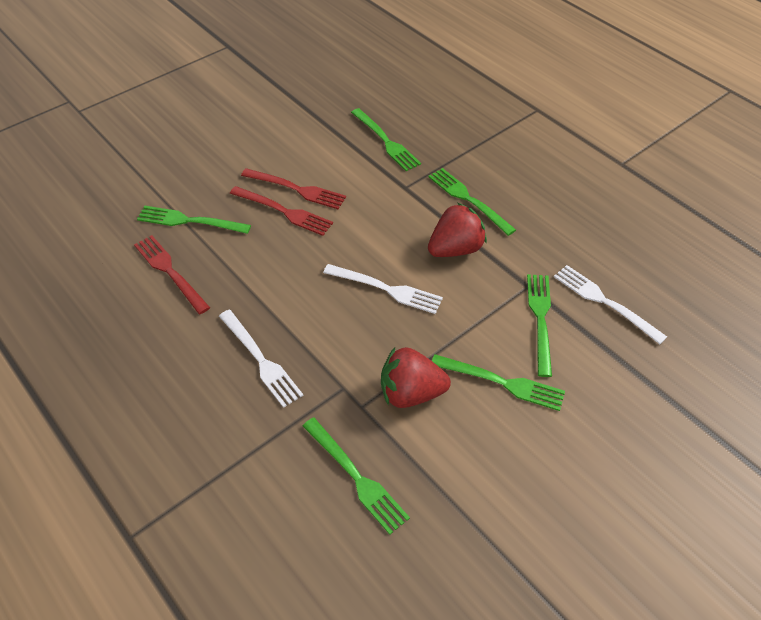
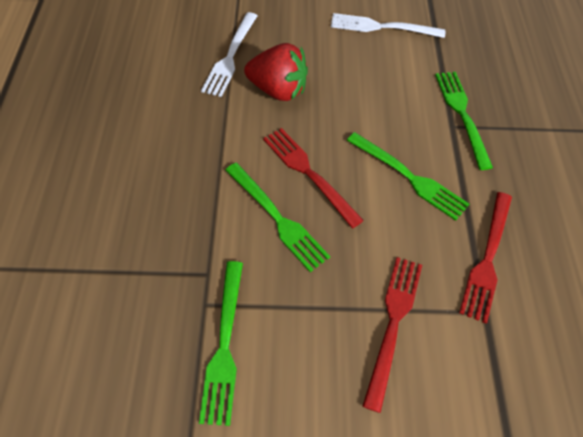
green fork: 6 -> 4
red strawberry: 2 -> 1
white fork: 3 -> 2

